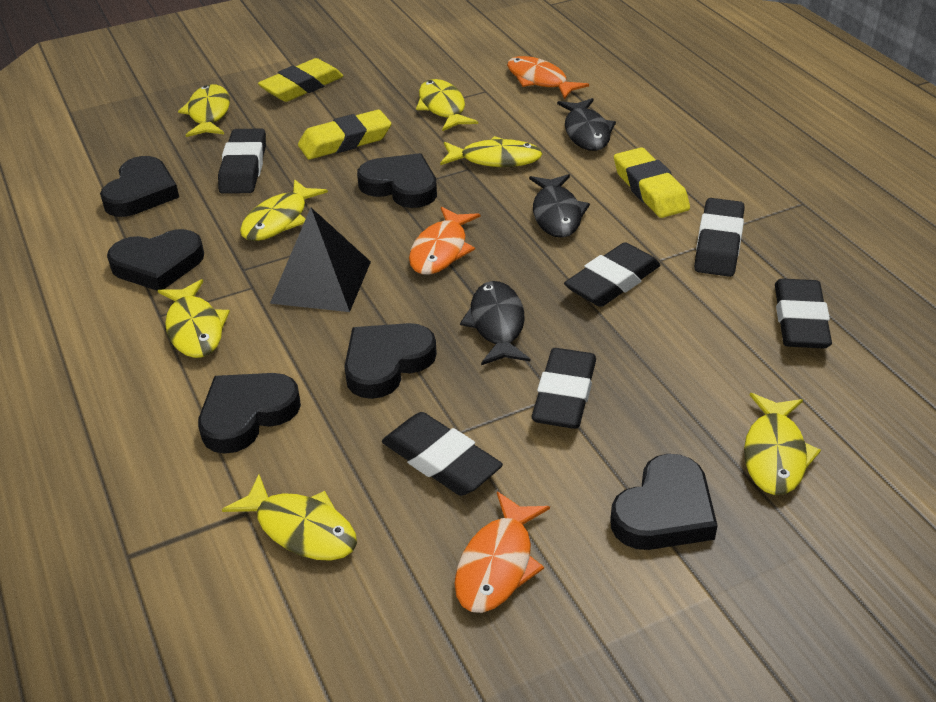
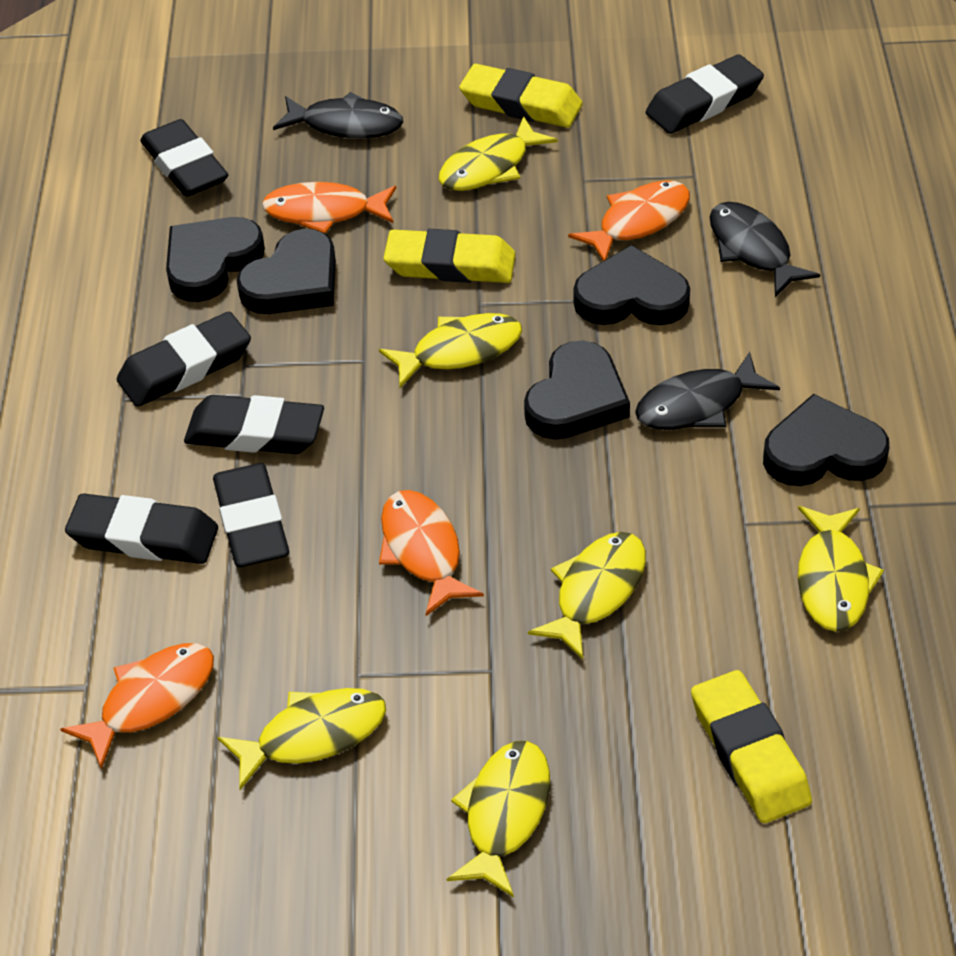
black heart: 6 -> 5
black pyramid: 1 -> 0
orange fish: 3 -> 4
yellow fish: 7 -> 6

